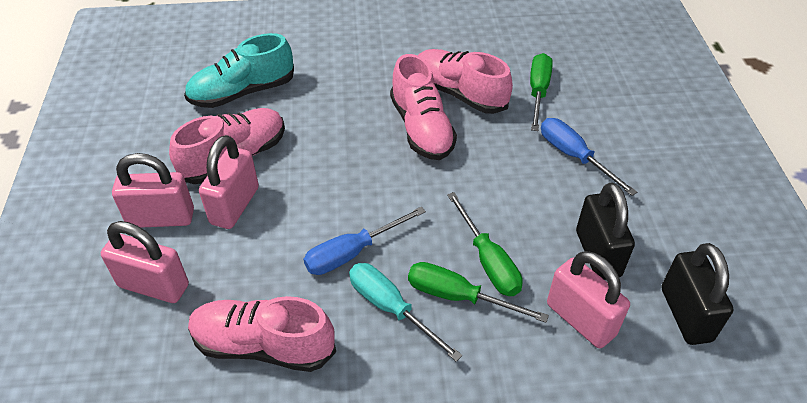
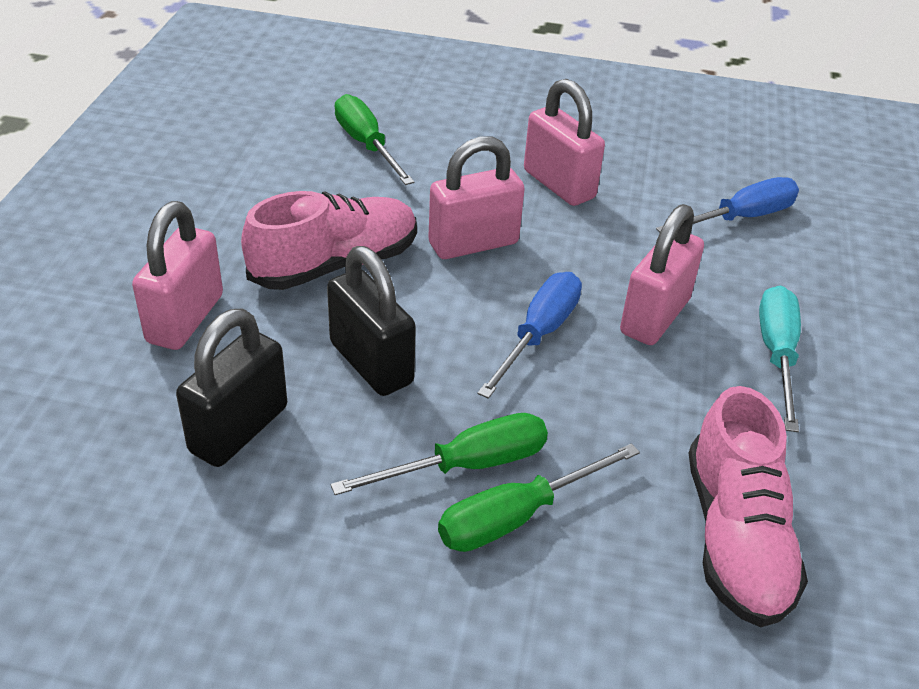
pink shoe: 4 -> 2
turquoise shoe: 1 -> 0

